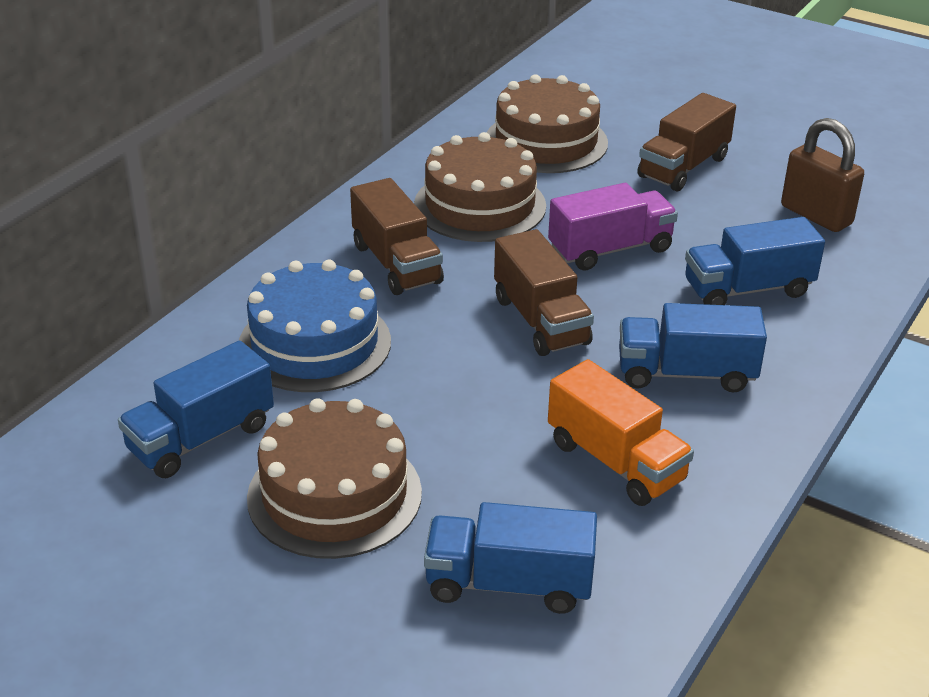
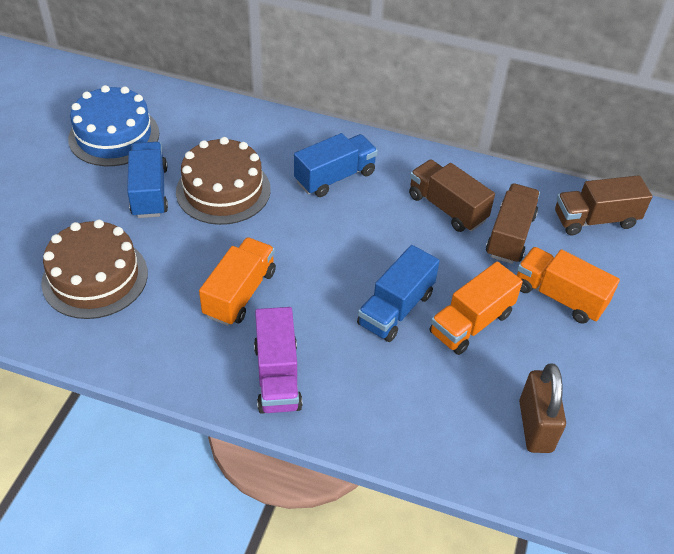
blue truck: 4 -> 3
brown cake: 3 -> 2
orange truck: 1 -> 3

